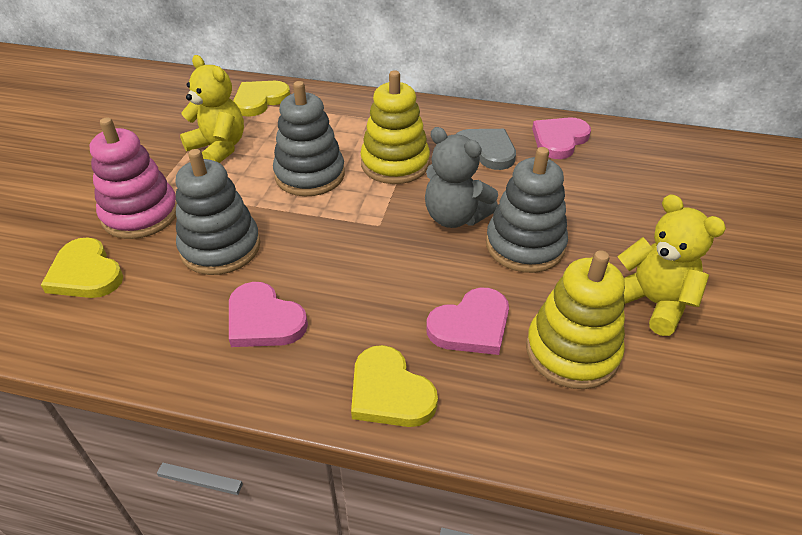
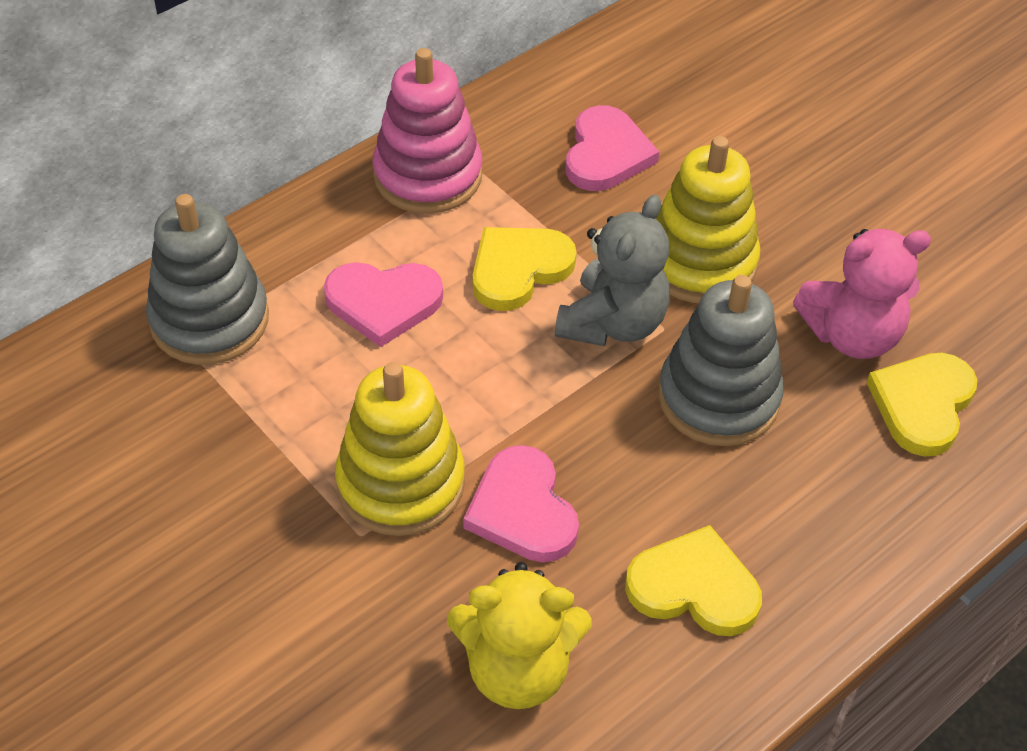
grey heart: 1 -> 0
grey stacking toy: 3 -> 2
pink teddy bear: 0 -> 1
yellow teddy bear: 2 -> 1

